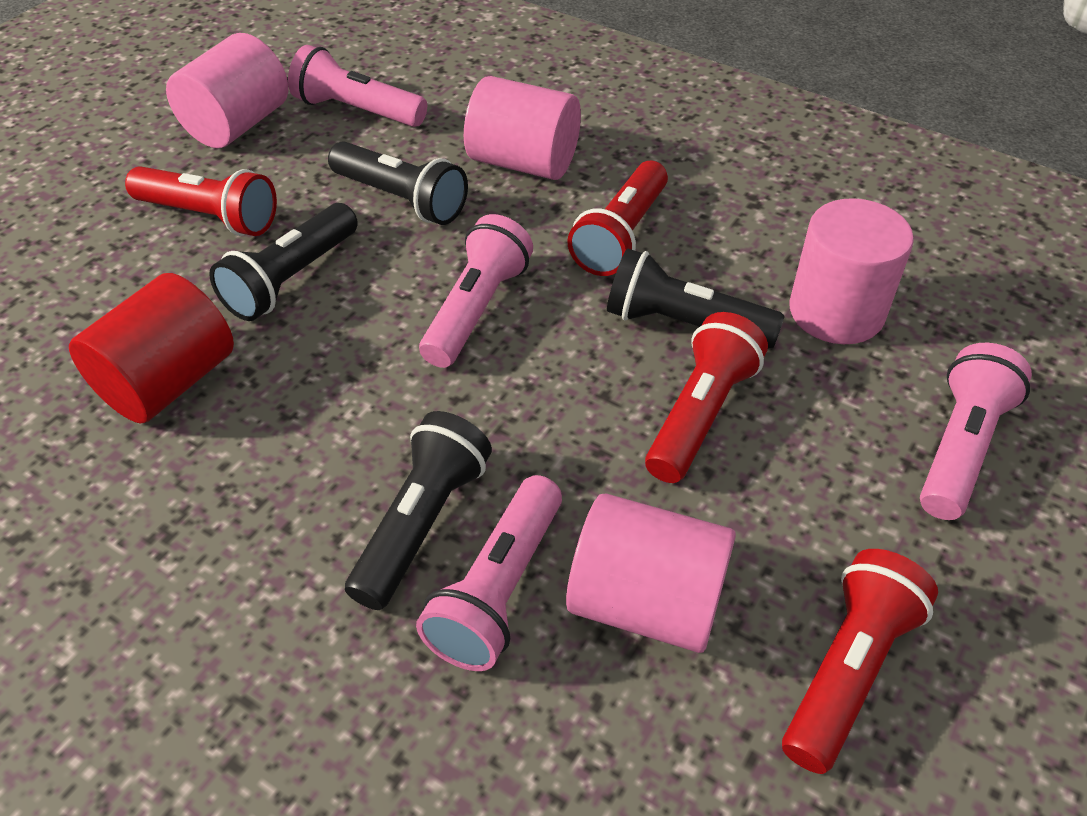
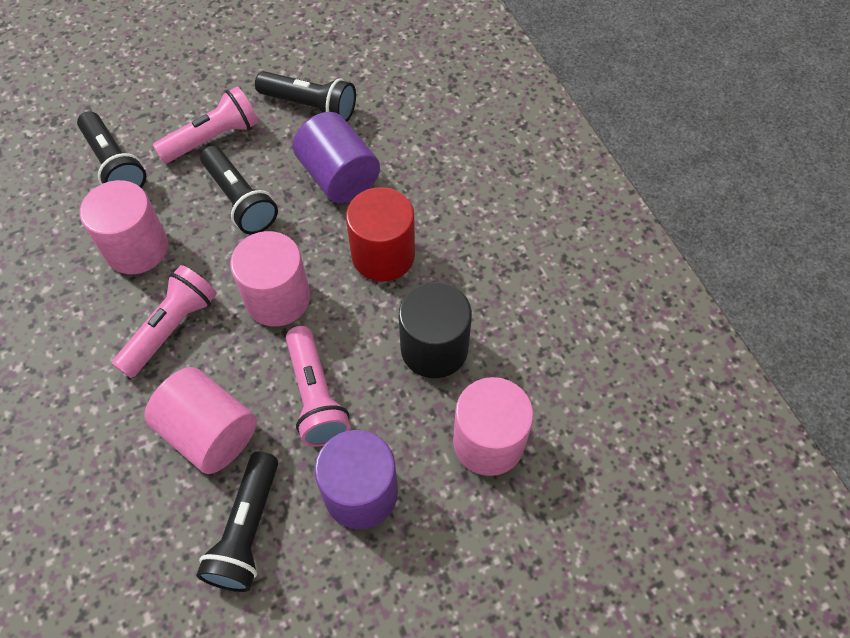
black cylinder: 0 -> 1
pink flashlight: 4 -> 3
purple cylinder: 0 -> 2
red flashlight: 4 -> 0

